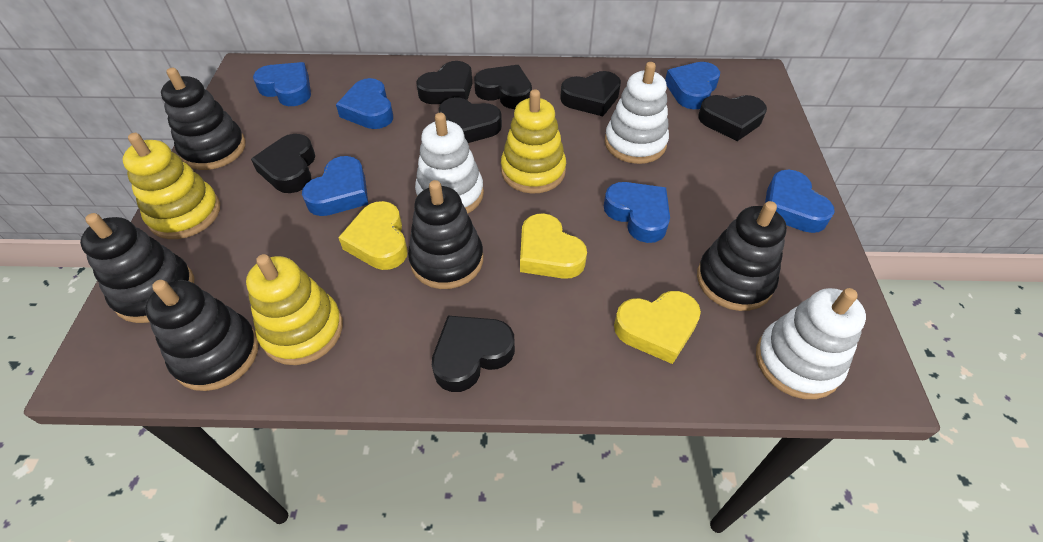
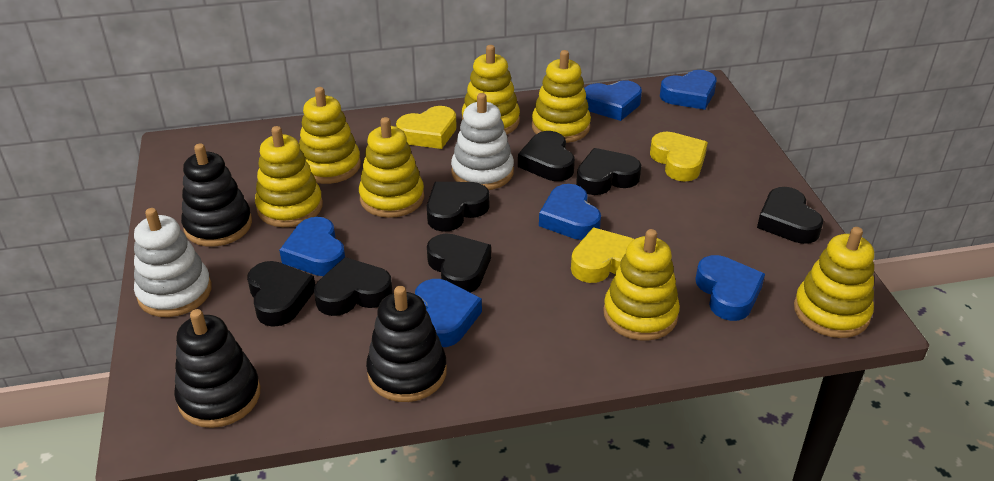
black stacking toy: 5 -> 3
white stacking toy: 3 -> 2
yellow stacking toy: 3 -> 7

